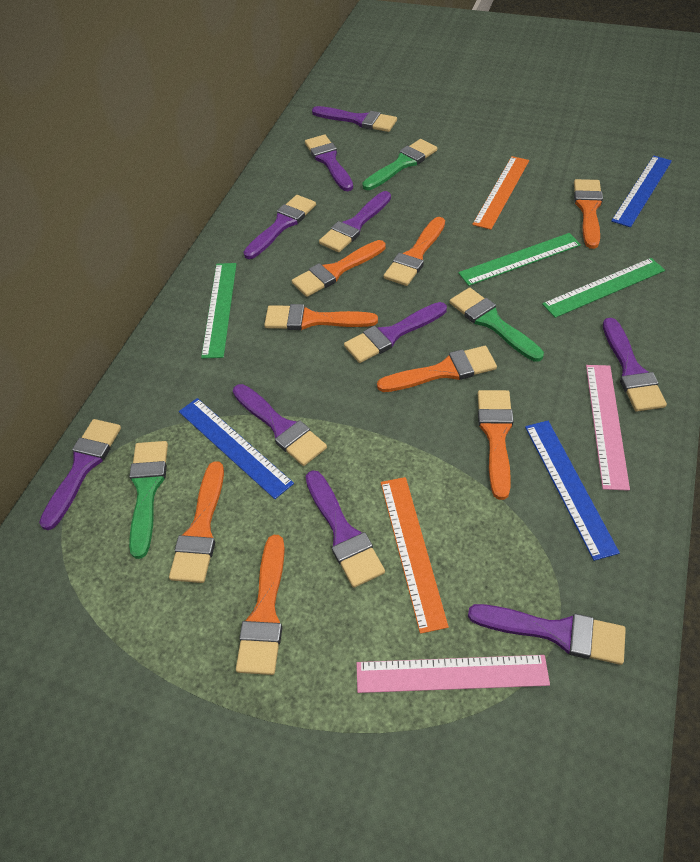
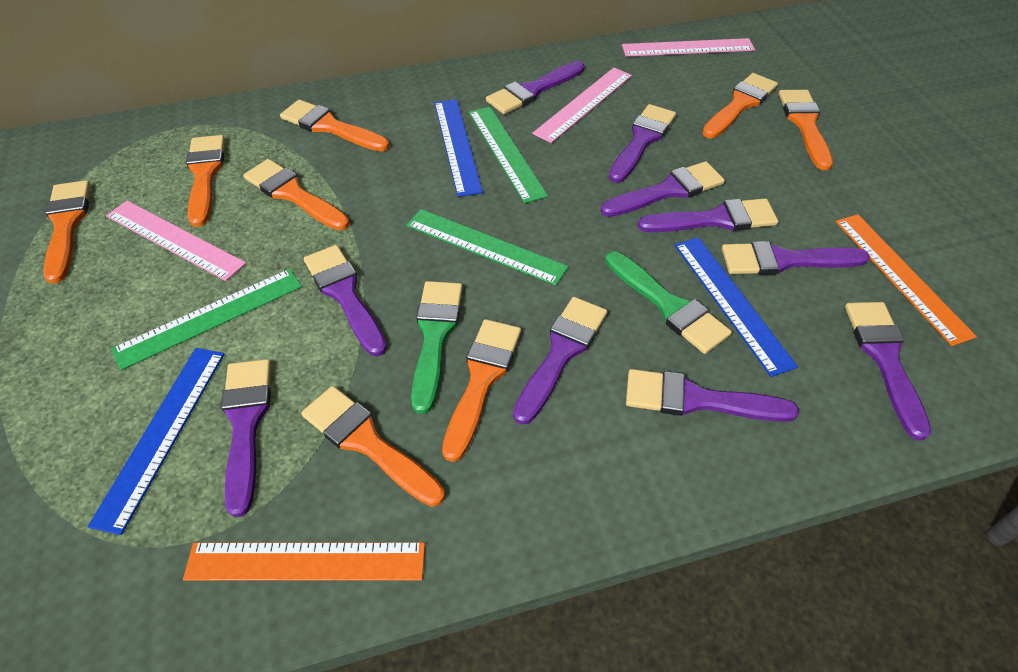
green brush: 3 -> 2
pink ruler: 2 -> 3

